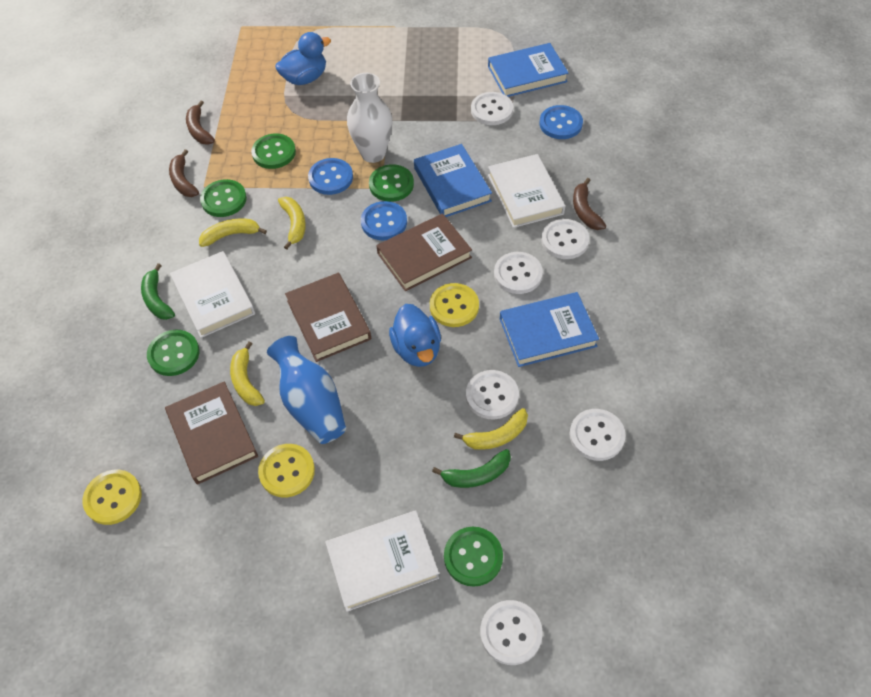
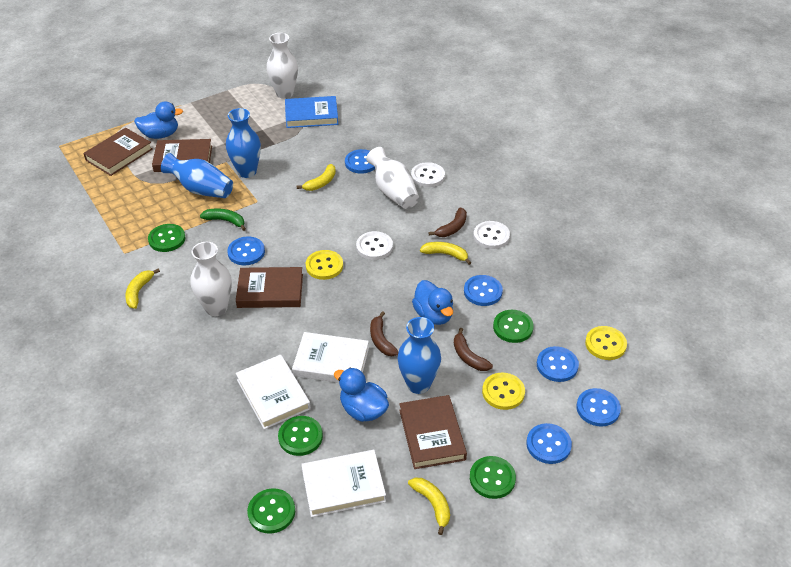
blue book: 3 -> 1
blue button: 3 -> 6
blue duck: 2 -> 3
blue vase: 1 -> 3
brown book: 3 -> 4
green banana: 2 -> 1
white button: 6 -> 3
white vase: 1 -> 3

